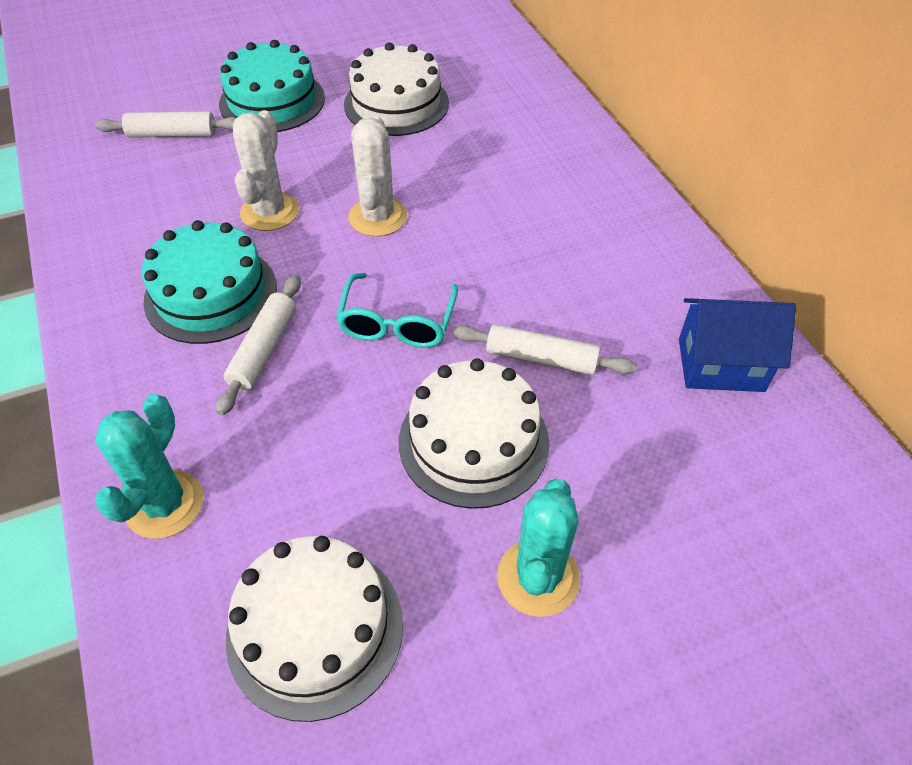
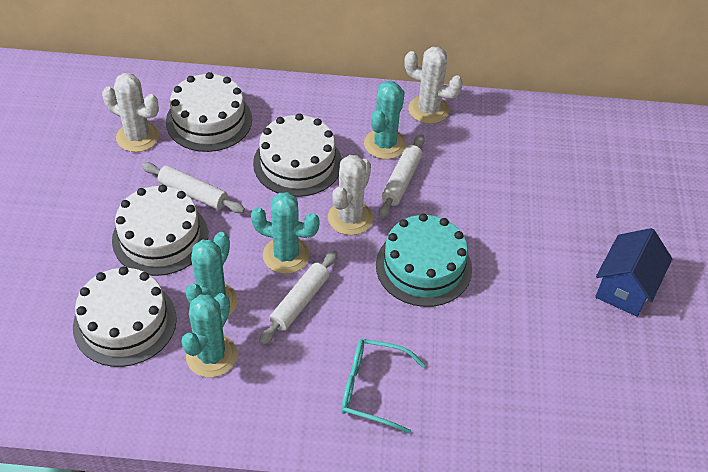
turquoise cactus: 2 -> 4
turquoise cake: 2 -> 1
white cactus: 2 -> 3
white cake: 3 -> 4

